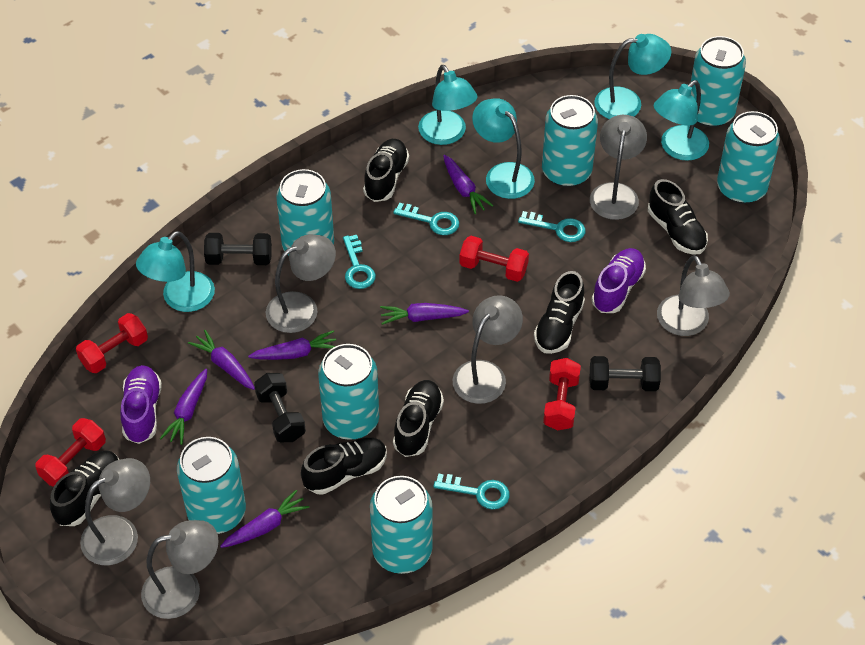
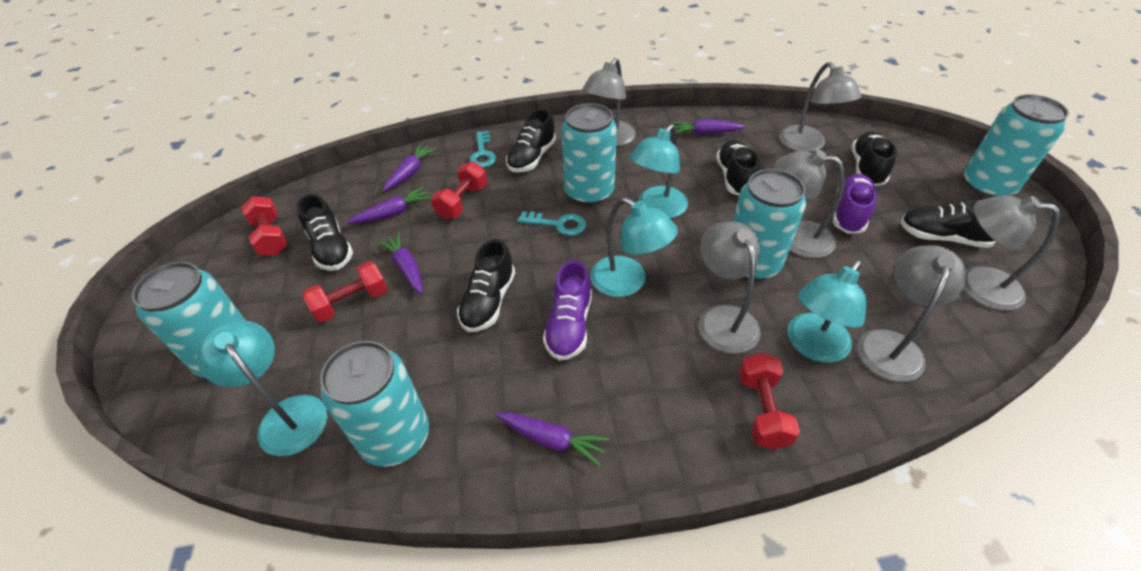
black dumbbell: 3 -> 0
purple carrot: 6 -> 5
turquoise can: 7 -> 5
turquoise key: 4 -> 2
turquoise lamp: 5 -> 4

